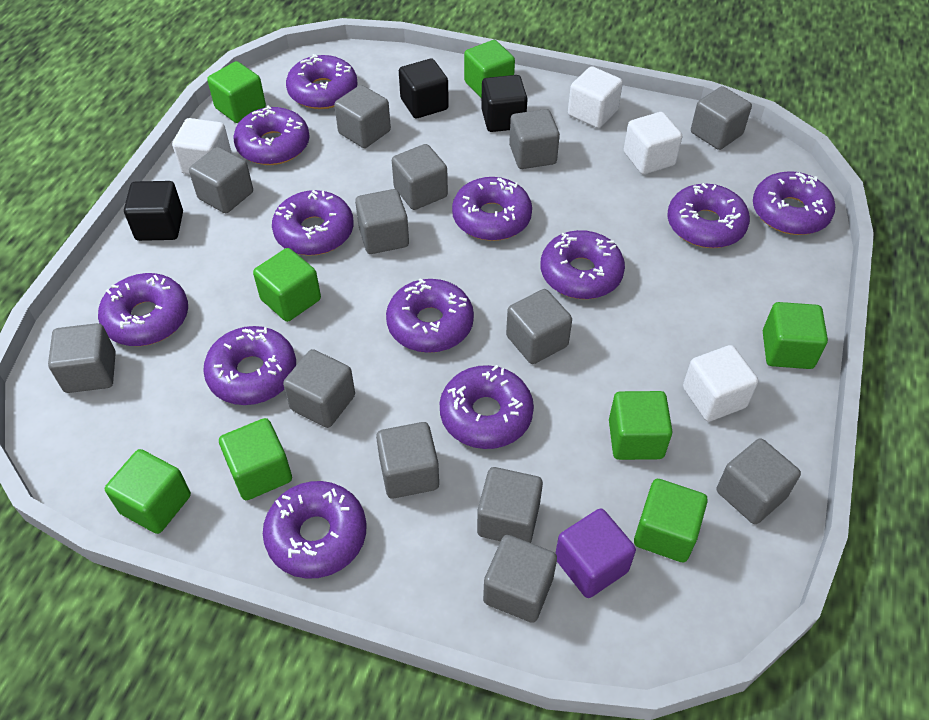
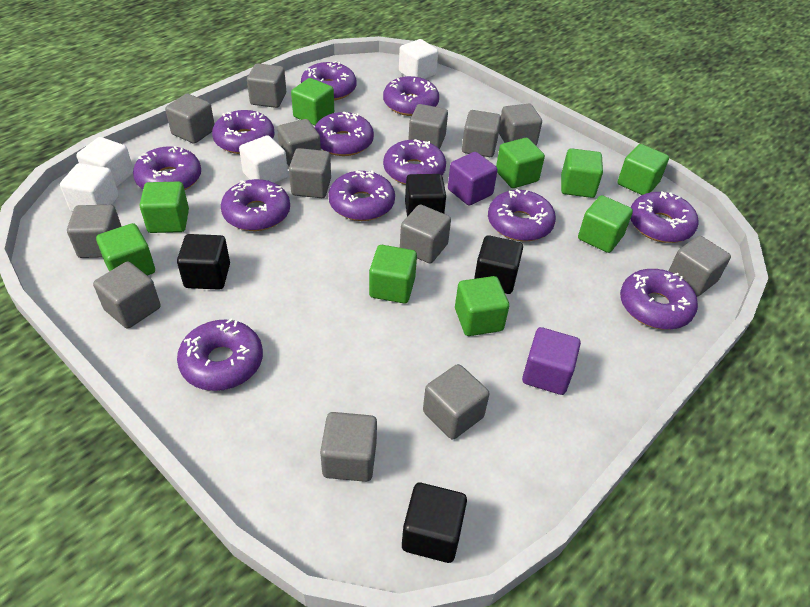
black cube: 3 -> 4
green cube: 8 -> 9
purple cube: 1 -> 2

